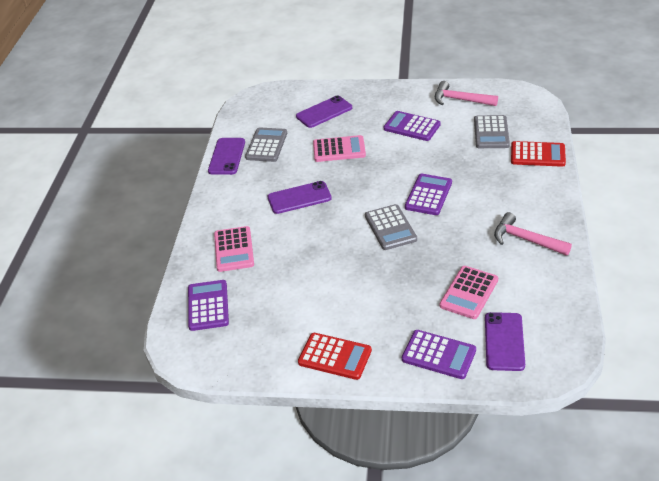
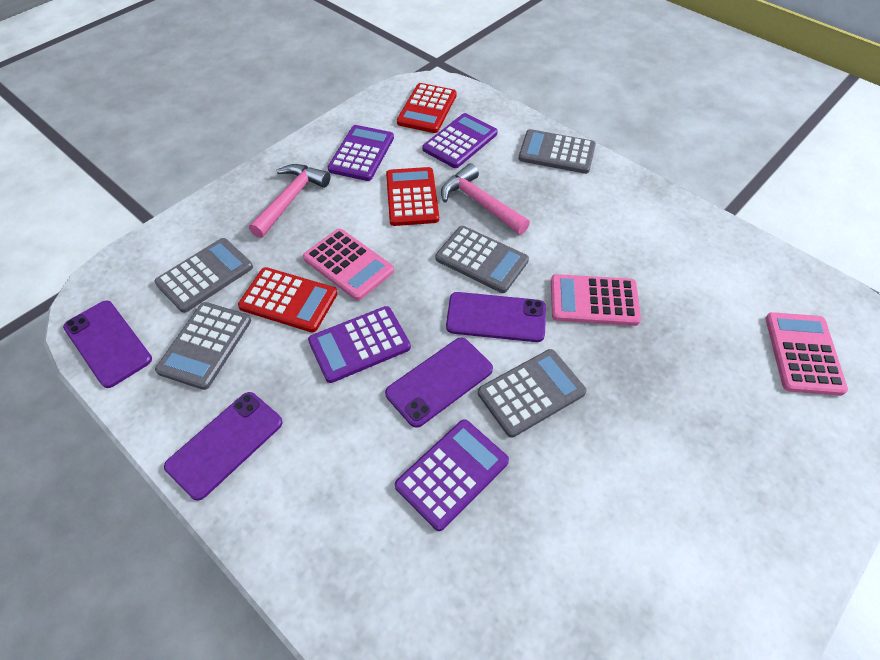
grey calculator: 3 -> 5
red calculator: 2 -> 3

